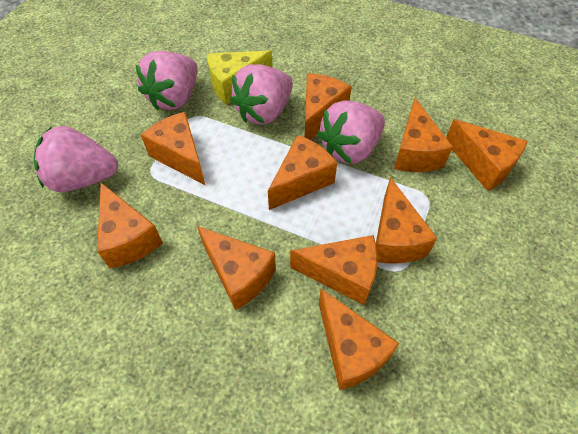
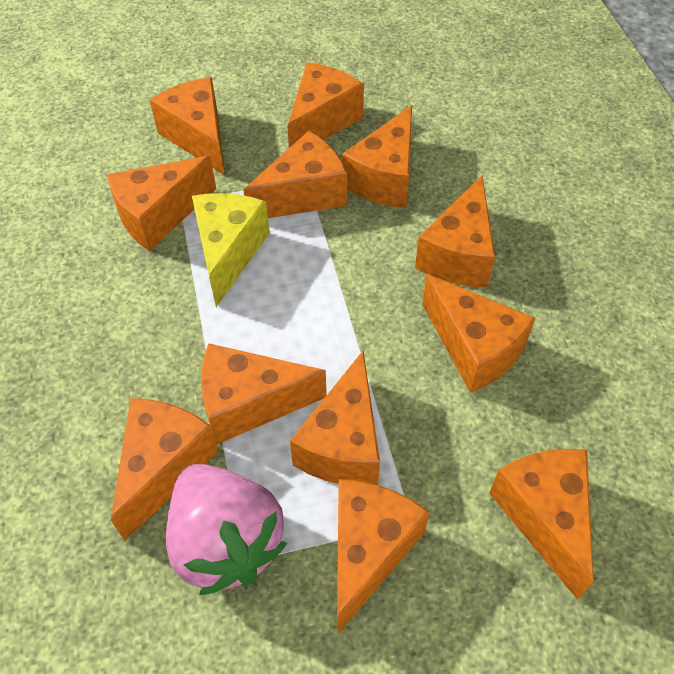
orange cheese: 10 -> 12
pink strawberry: 4 -> 1

